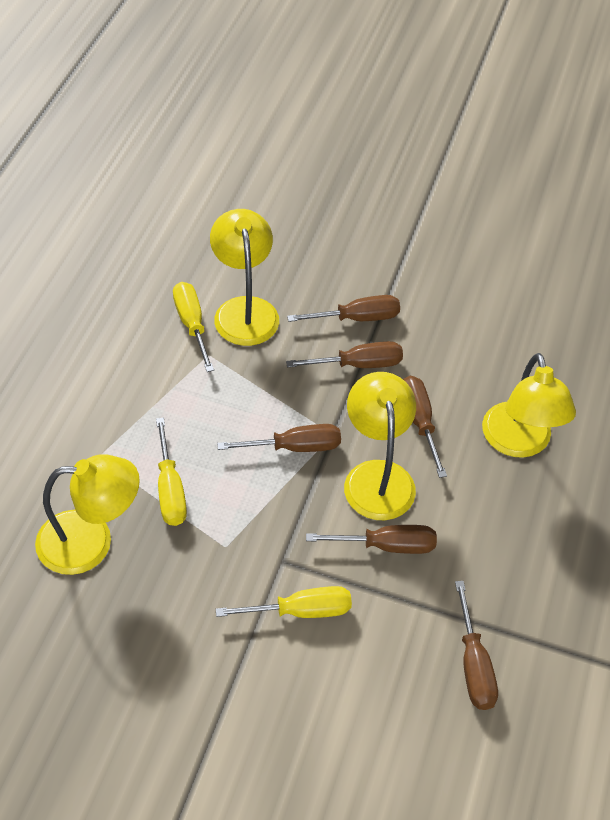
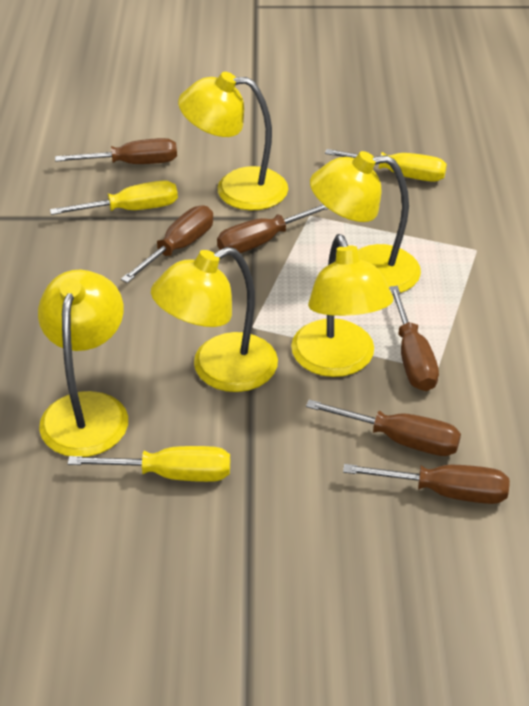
yellow lamp: 4 -> 5

